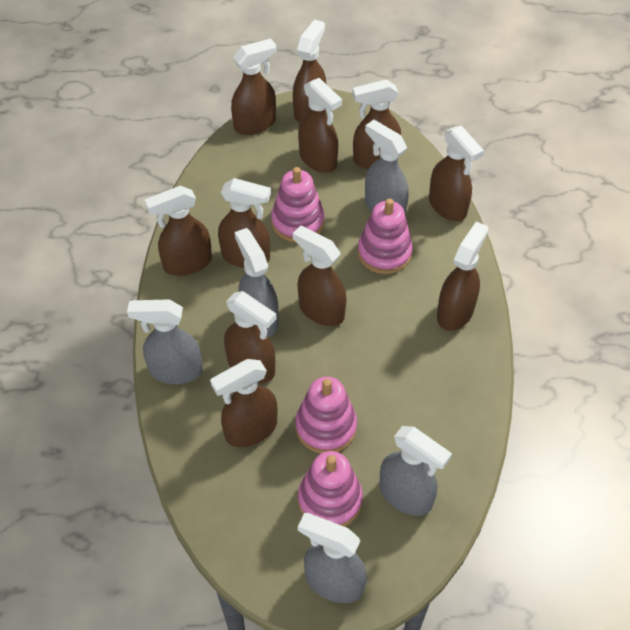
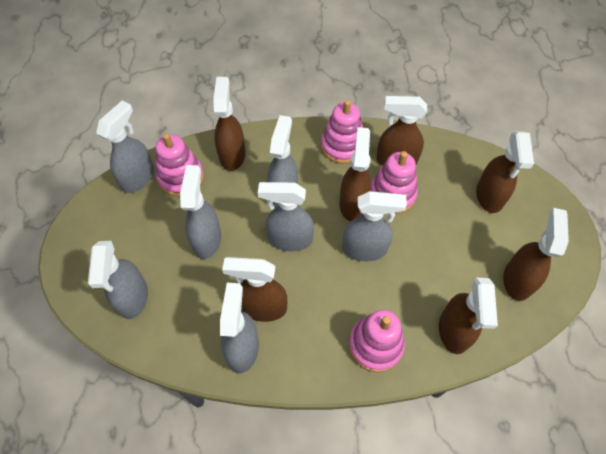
brown spray bottle: 11 -> 7
grey spray bottle: 5 -> 7

